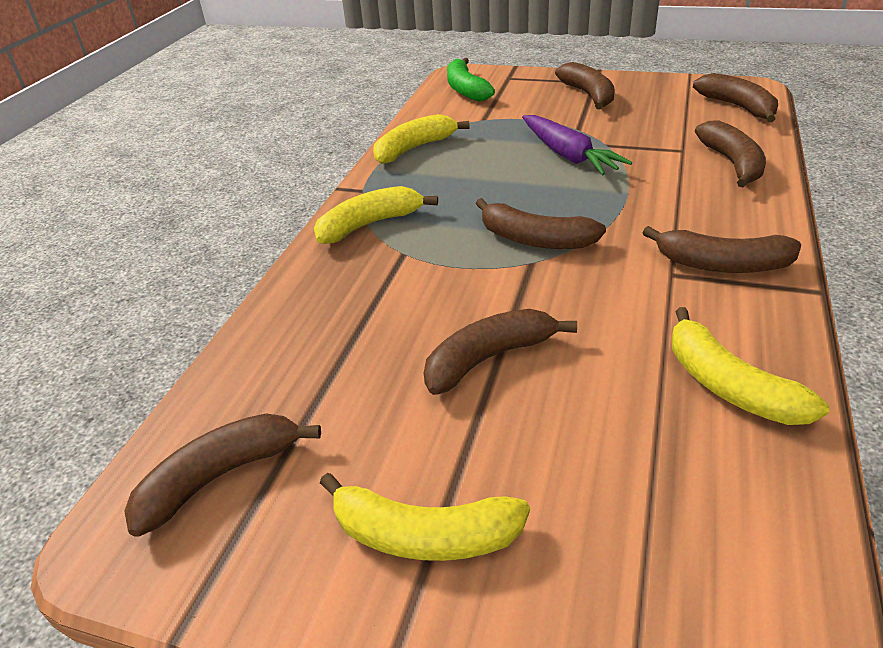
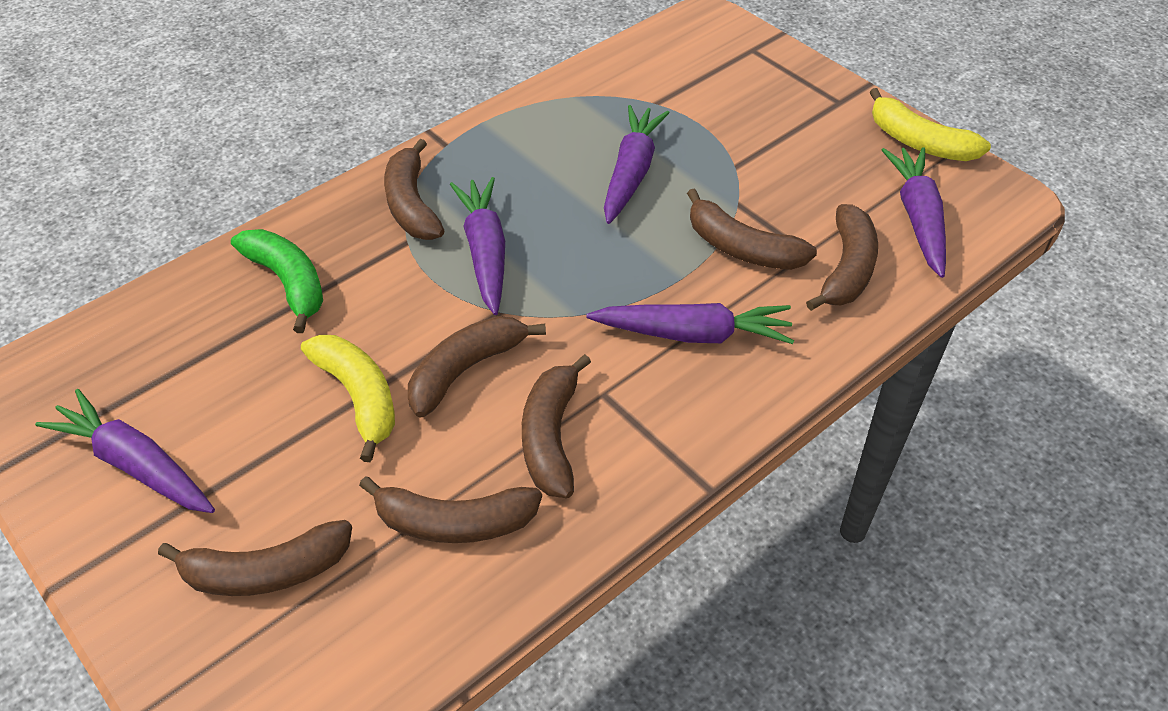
purple carrot: 1 -> 5
yellow banana: 4 -> 2

